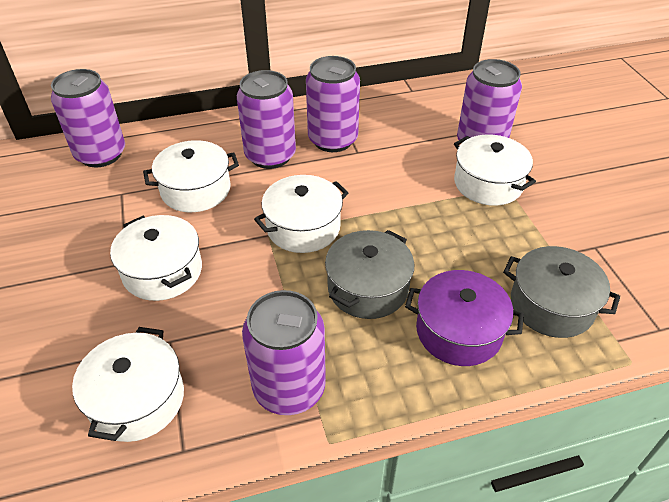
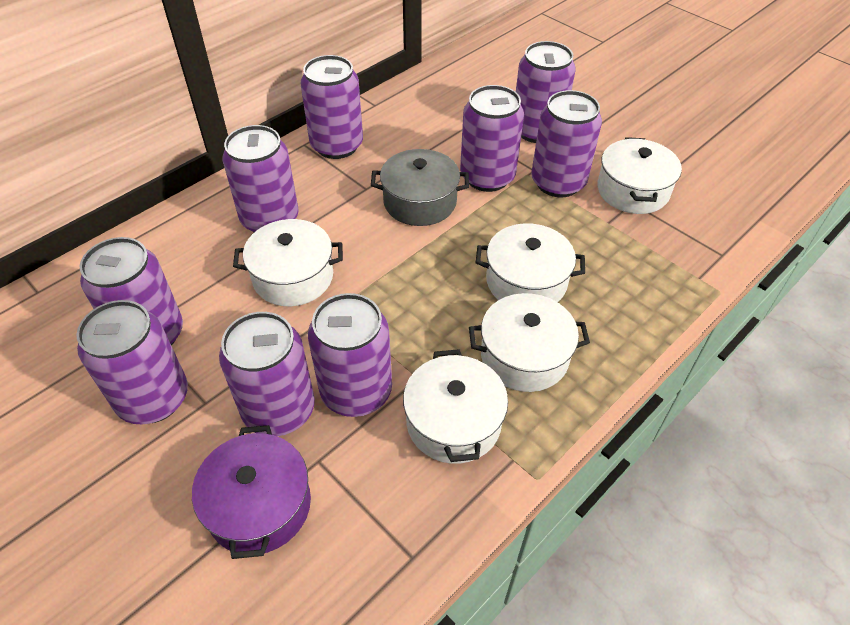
grey pot: 2 -> 1
purple can: 5 -> 9

